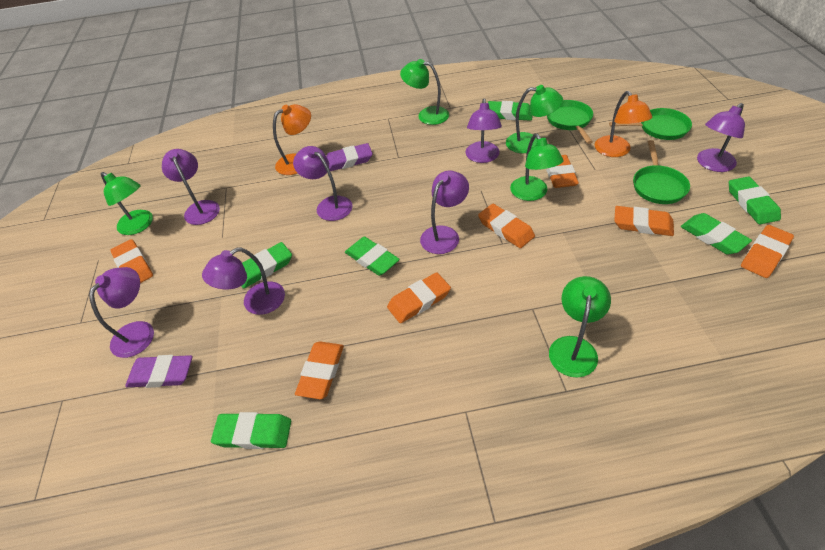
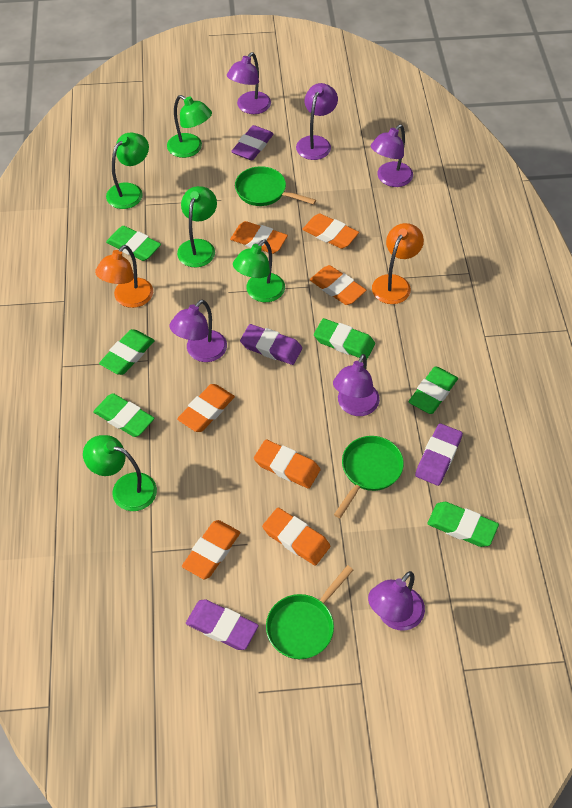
purple eraser: 2 -> 4
purple lamp: 7 -> 6

